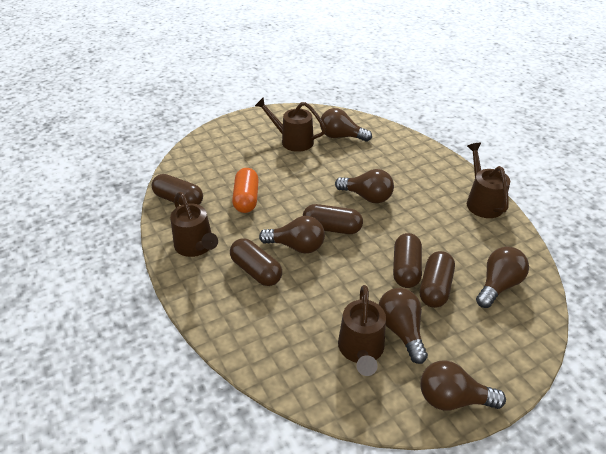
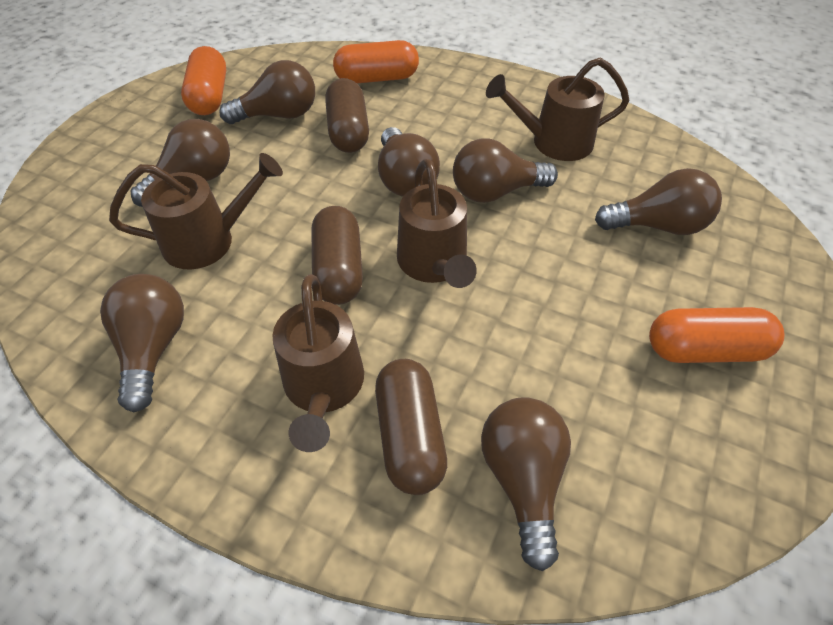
brown capsule: 5 -> 3
brown light bulb: 6 -> 7
orange capsule: 1 -> 3

